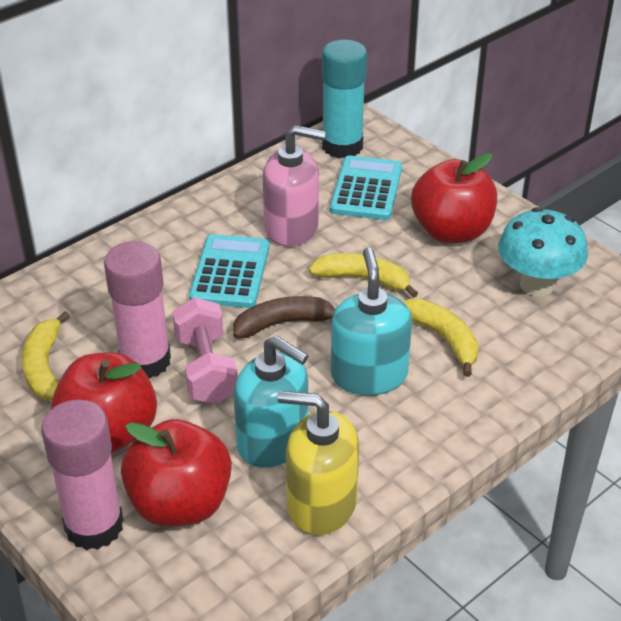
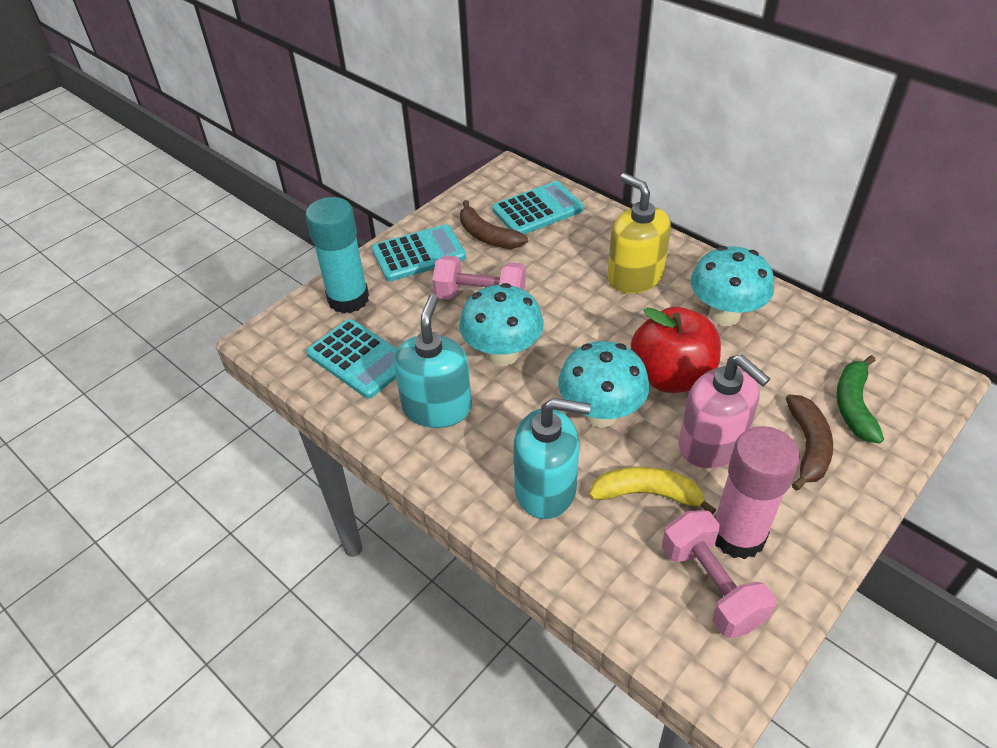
brown banana: 1 -> 2
green banana: 0 -> 1
pink dumbbell: 1 -> 2
pink glue stick: 2 -> 1
red apple: 3 -> 1
turquoise calculator: 2 -> 3
turquoise mushroom: 1 -> 3
yellow banana: 3 -> 1

